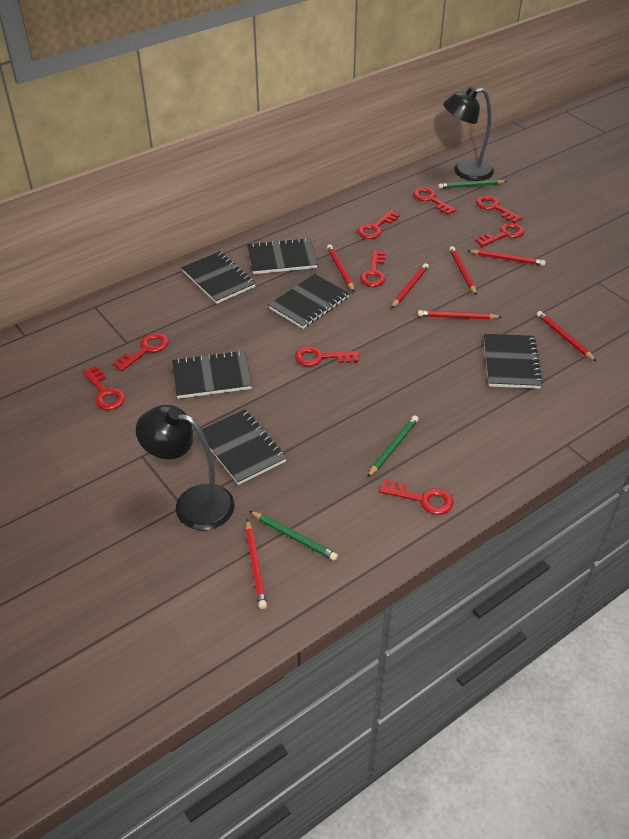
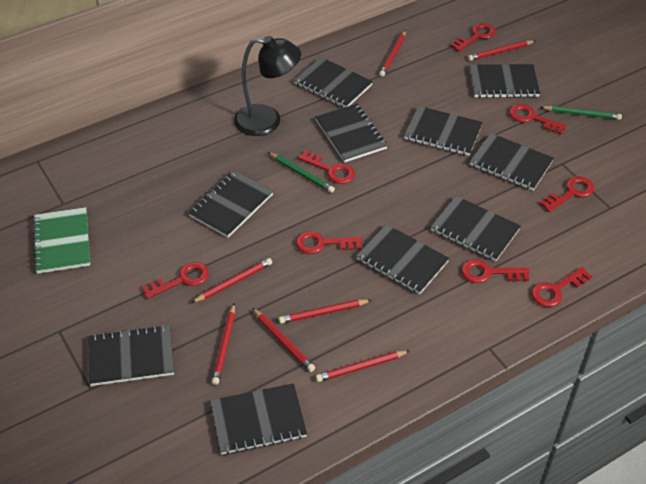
black lamp: 2 -> 1
black notebook: 6 -> 10
green notebook: 0 -> 1
green pencil: 3 -> 2
red key: 9 -> 8

